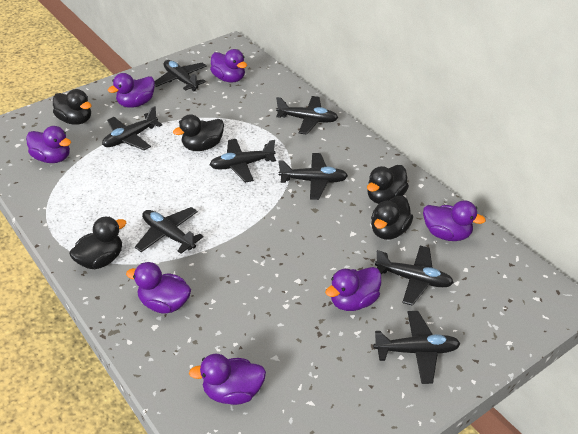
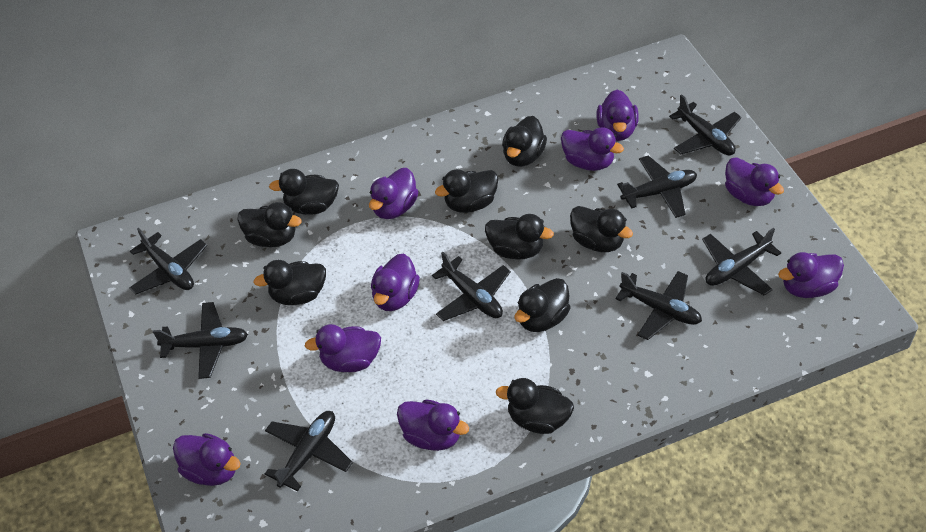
black duck: 5 -> 9
purple duck: 7 -> 9

